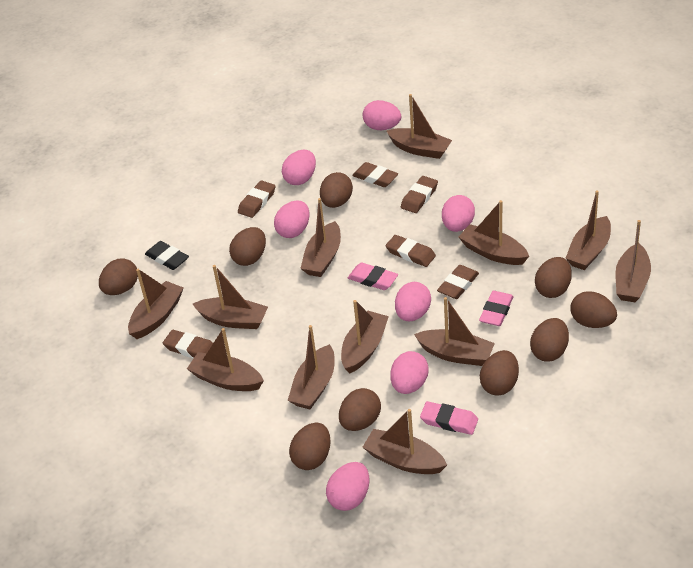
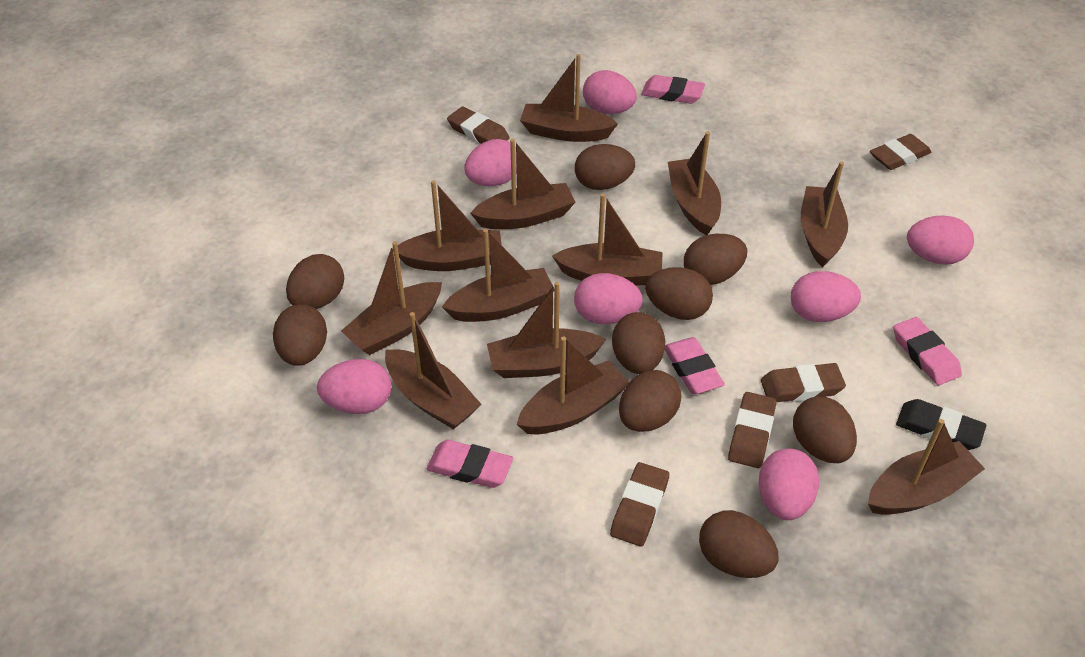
brown eraser: 6 -> 5
pink eraser: 3 -> 4

